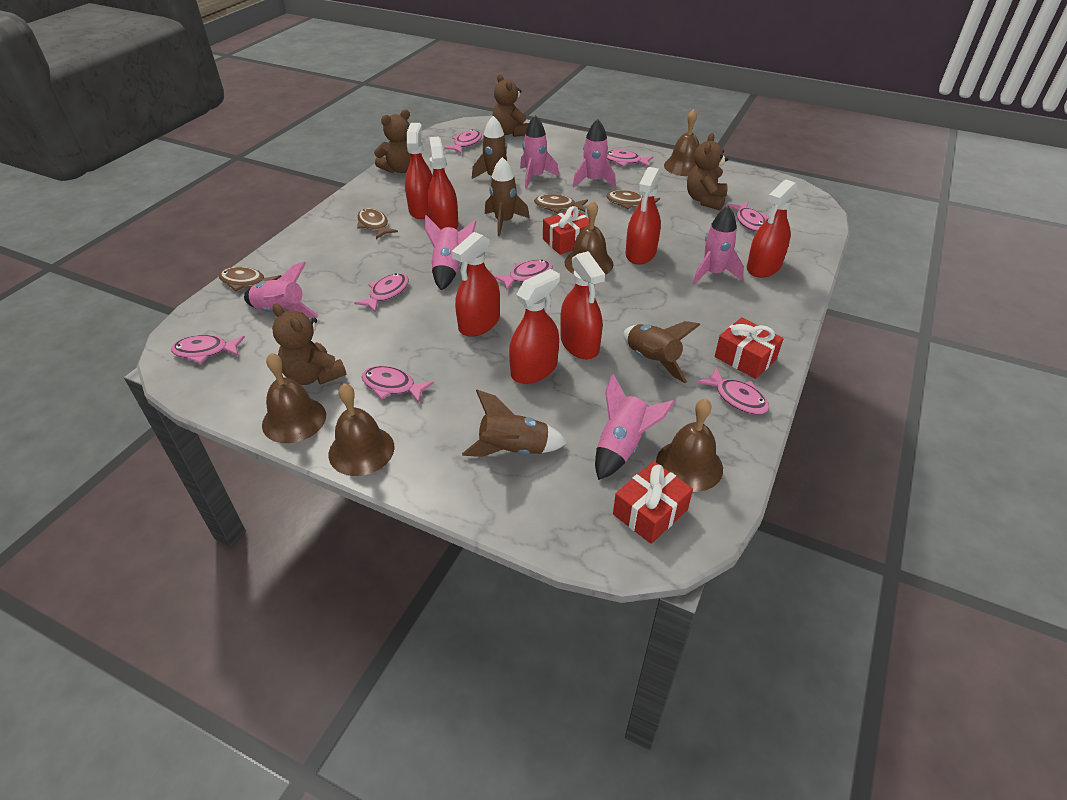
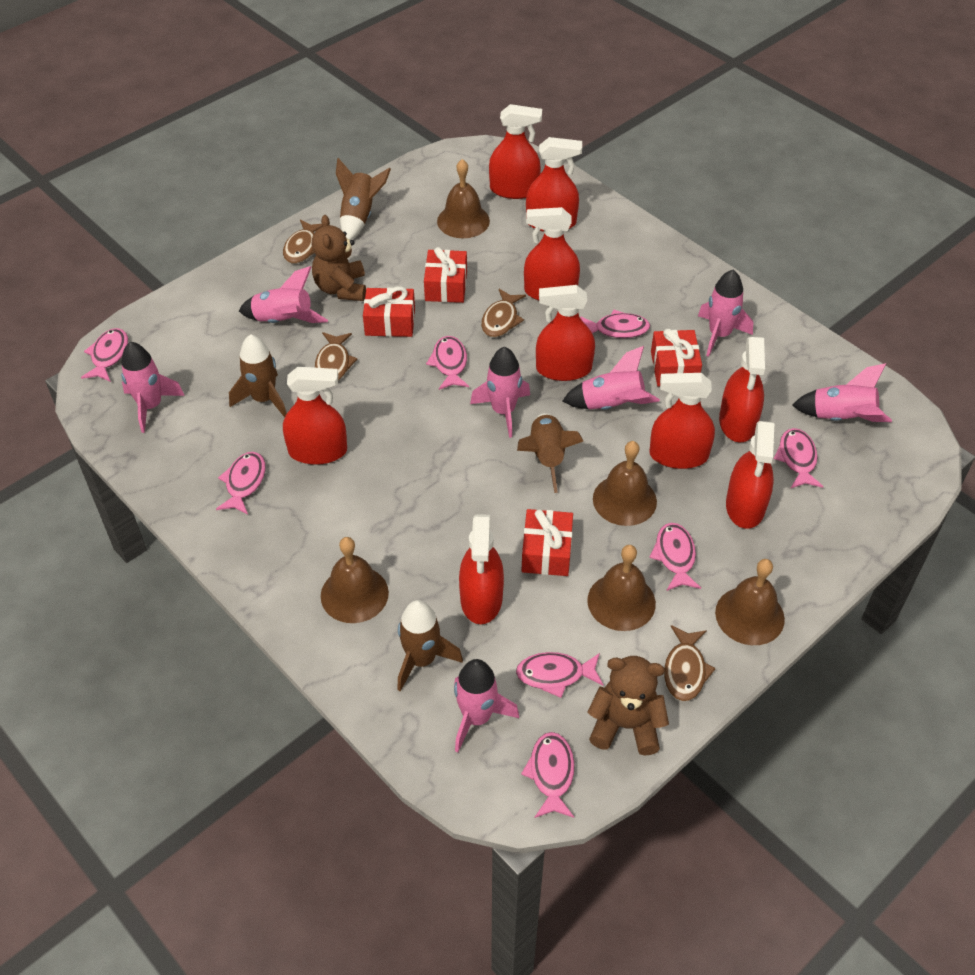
brown teddy bear: 4 -> 2
pink rocket: 6 -> 7
red gift: 3 -> 4
red spray bottle: 7 -> 9

